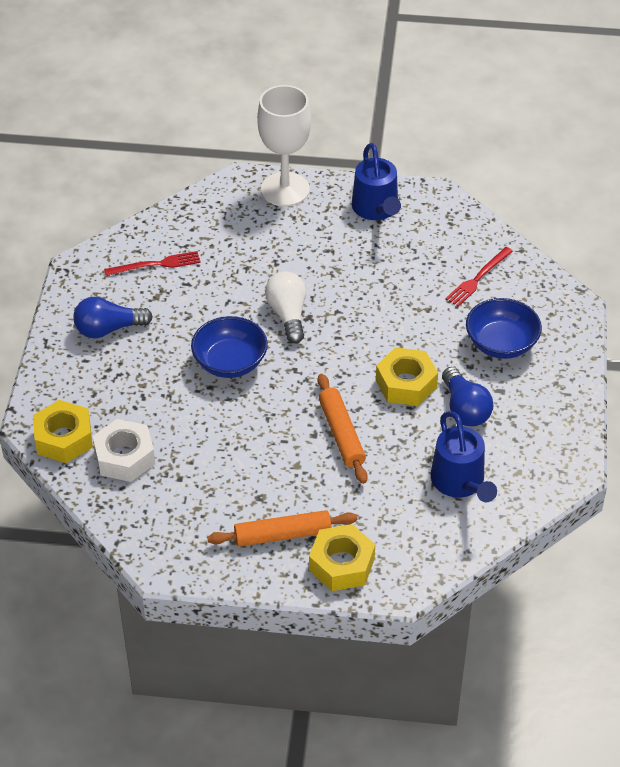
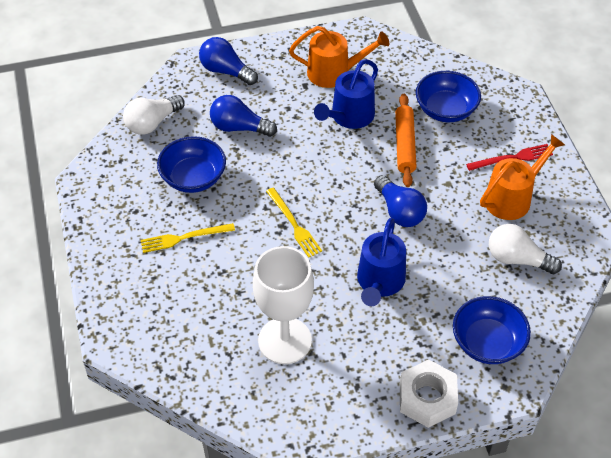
blue bowl: 2 -> 3
blue light bulb: 2 -> 3
orange rolling pin: 2 -> 1
orange watering can: 0 -> 2
red fork: 2 -> 1
white light bulb: 1 -> 2
yellow fork: 0 -> 2
yellow nut: 3 -> 0

